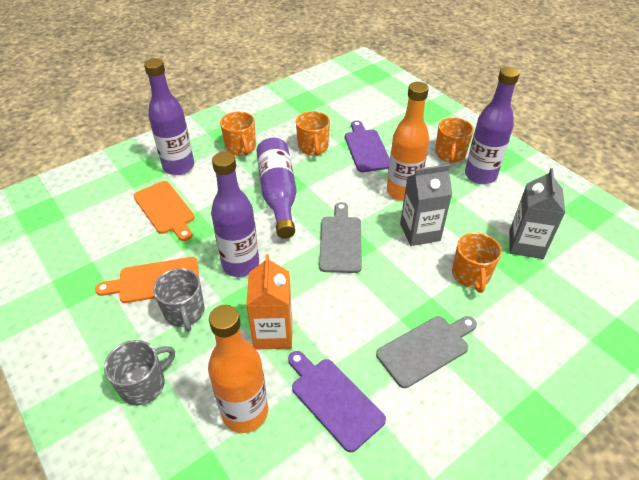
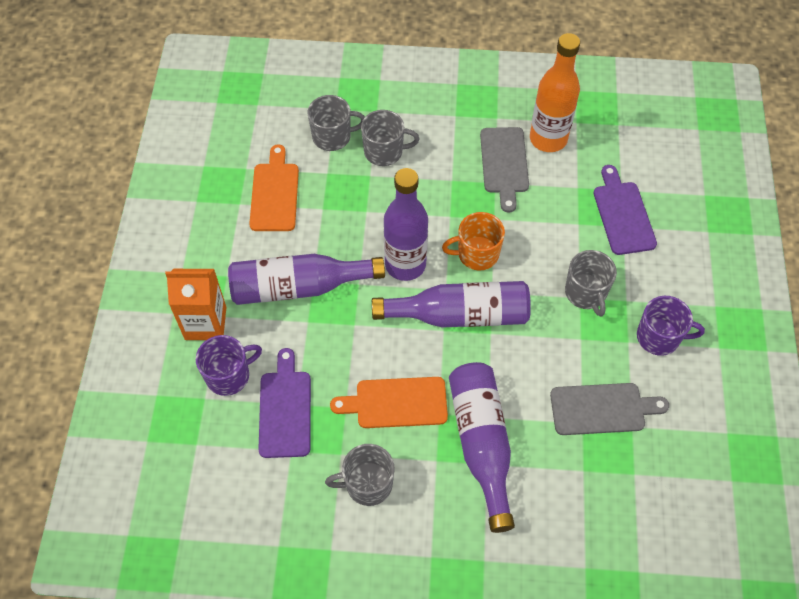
grey carton: 2 -> 0
grey mug: 2 -> 4
orange bottle: 2 -> 1
orange mug: 4 -> 1
purple mug: 0 -> 2

